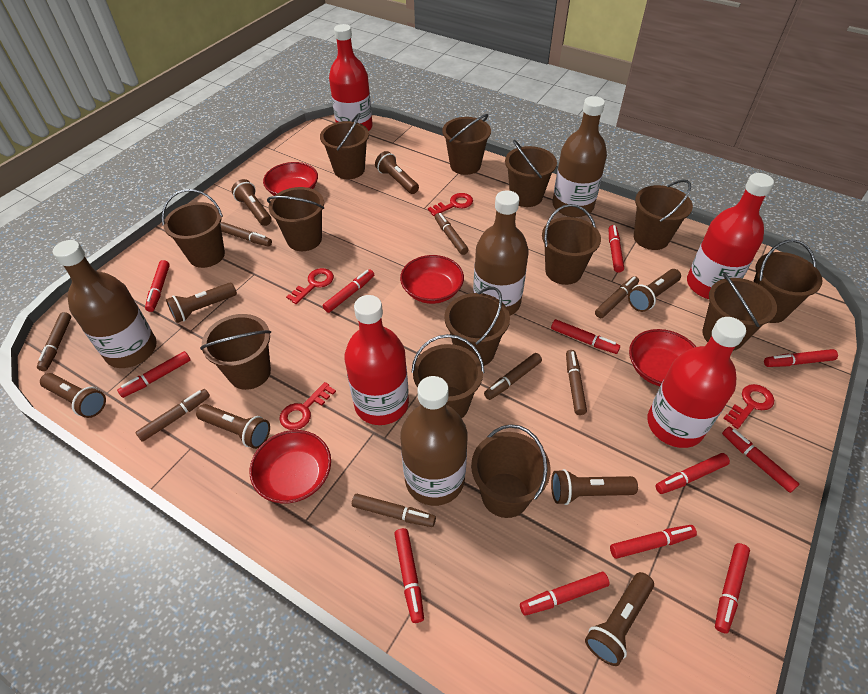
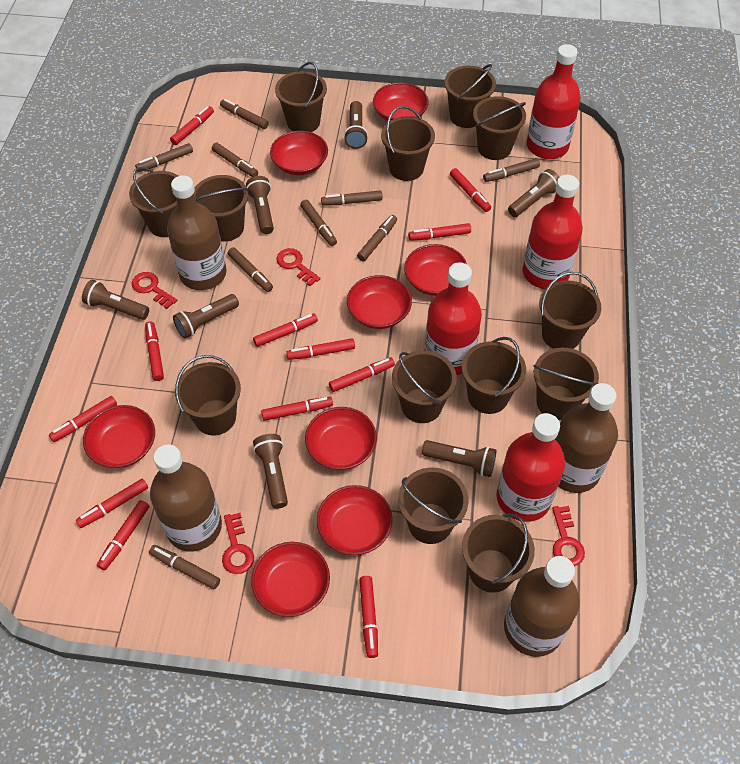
brown flashlight: 8 -> 7
brown marker: 8 -> 9
red bowl: 4 -> 8

